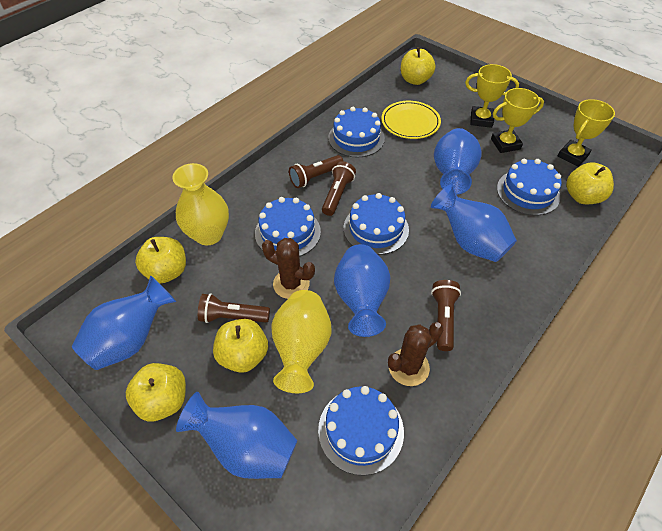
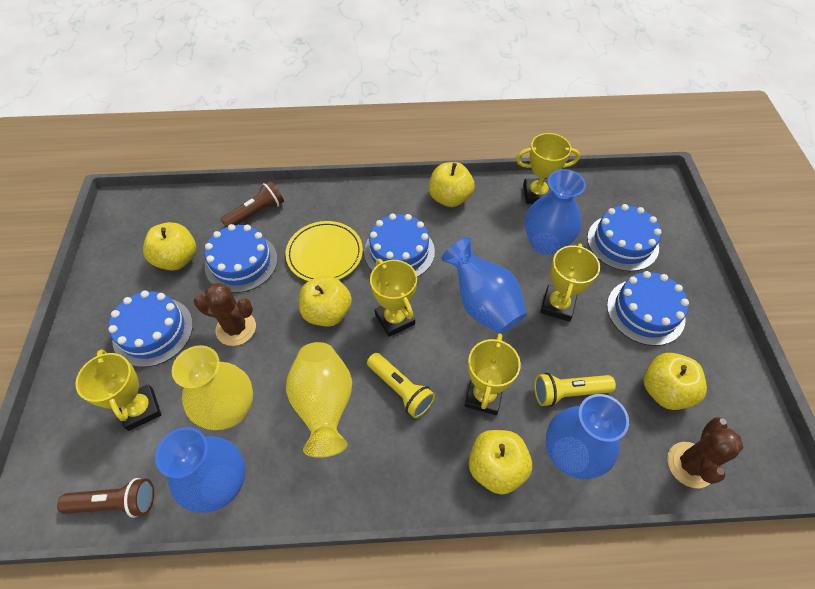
blue vase: 5 -> 4
brown flashlight: 4 -> 2
yellow flashlight: 0 -> 2
yellow trophy: 3 -> 5

